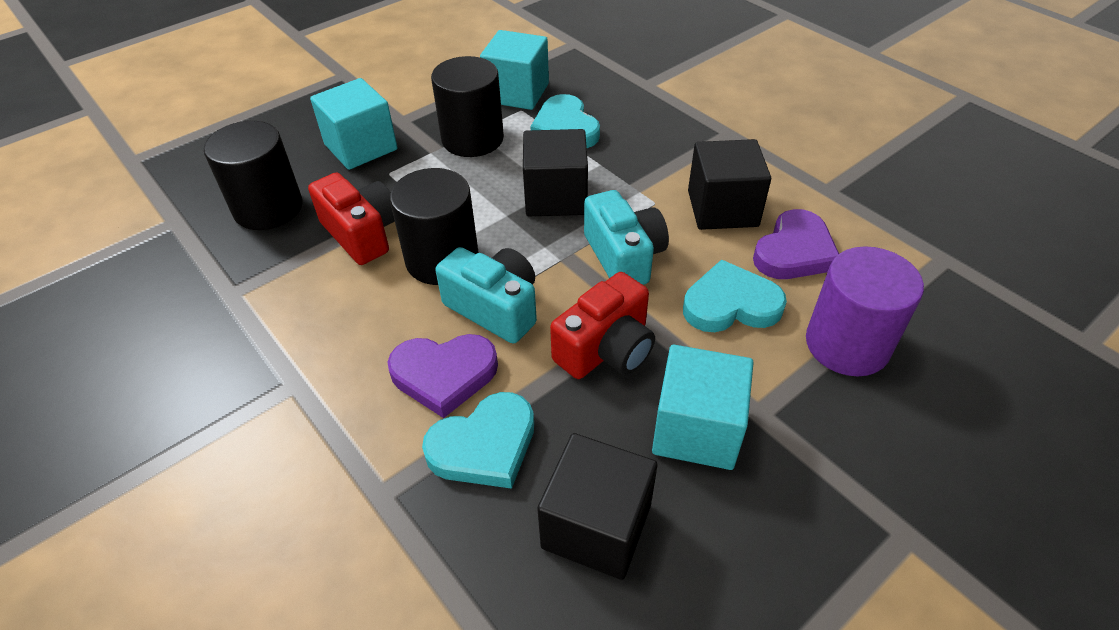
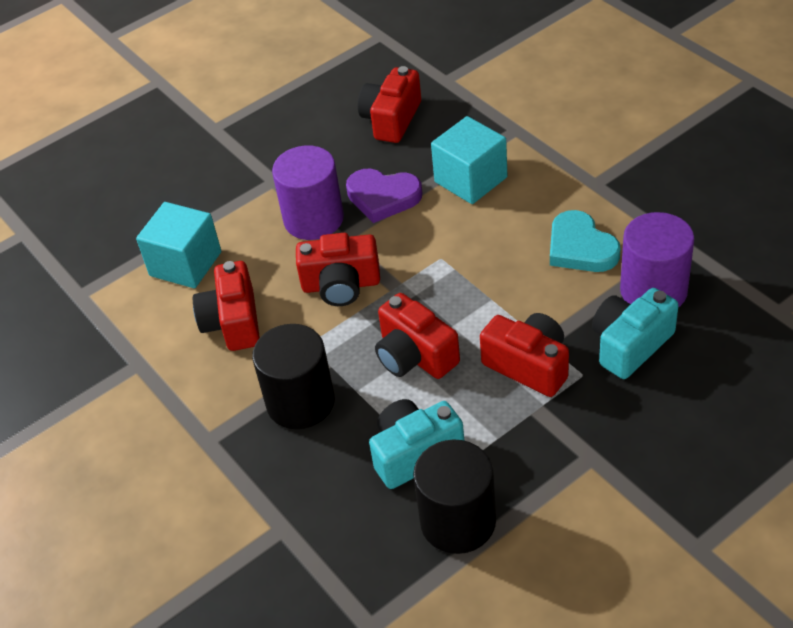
black cube: 3 -> 0
black cylinder: 3 -> 2
purple cylinder: 1 -> 2
purple heart: 2 -> 1
red camera: 2 -> 5
turquoise cube: 3 -> 2
turquoise heart: 3 -> 1

